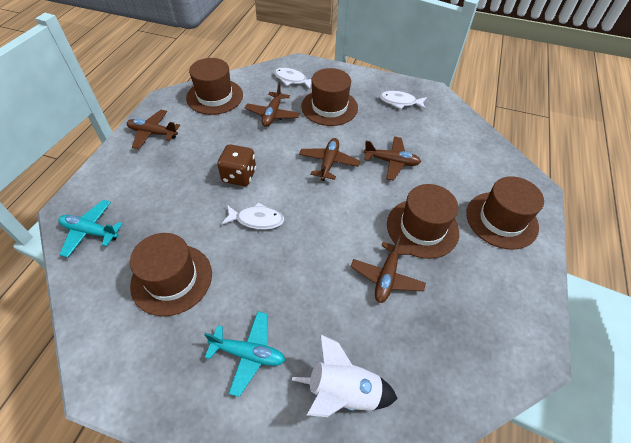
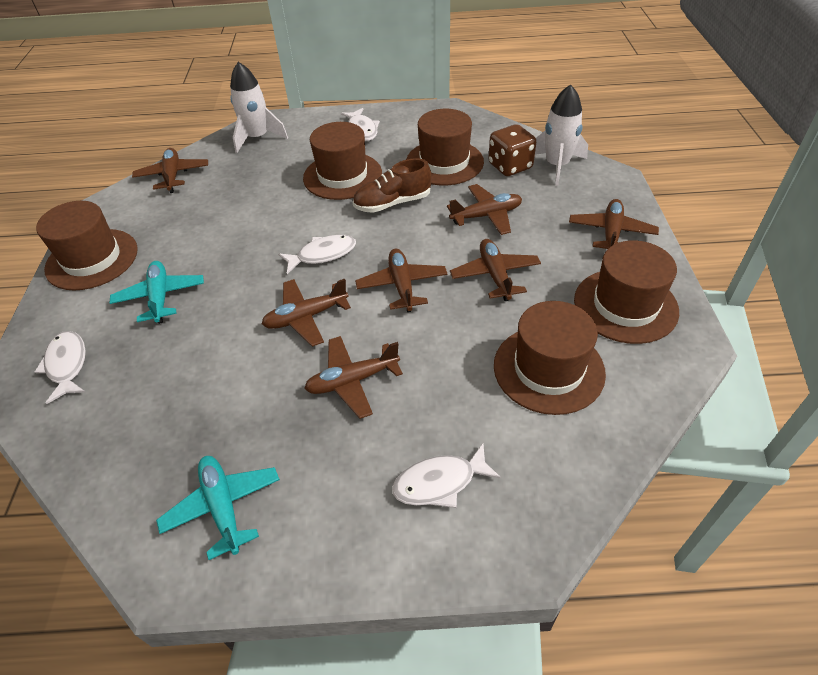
brown plane: 5 -> 7
brown shoe: 0 -> 1
white fish: 3 -> 4
white rocket: 1 -> 2

